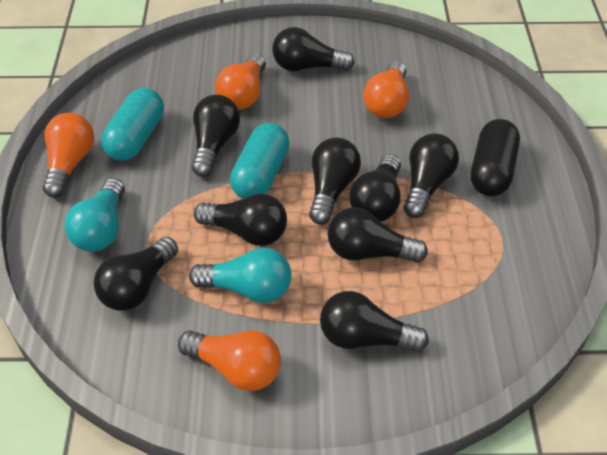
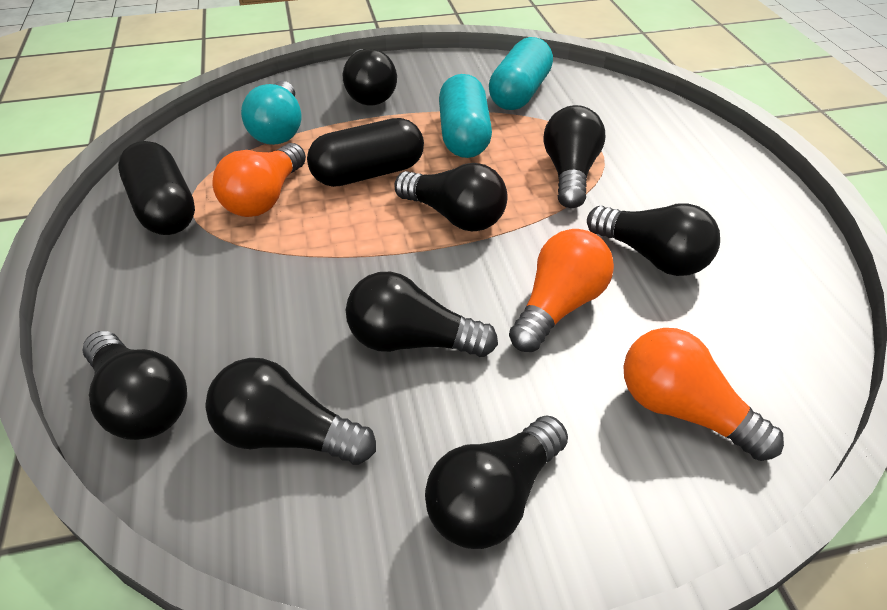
black capsule: 1 -> 2
black light bulb: 9 -> 8
orange light bulb: 4 -> 3
turquoise light bulb: 2 -> 1

